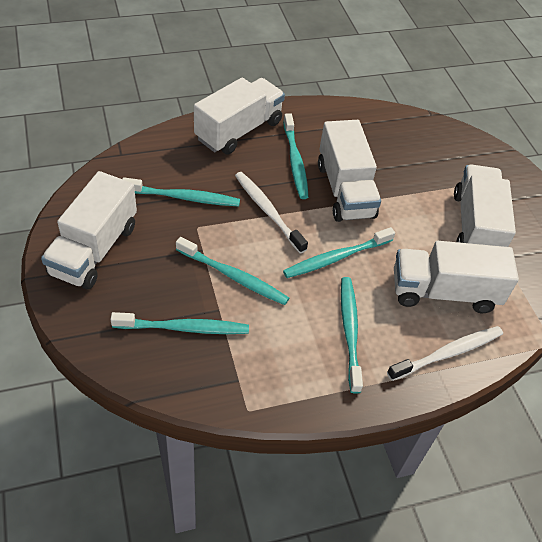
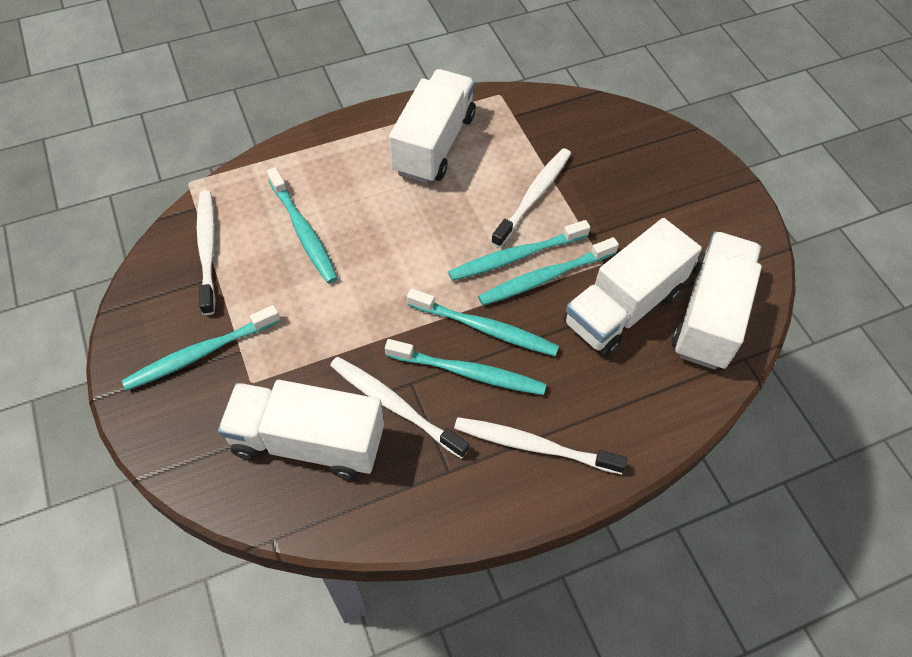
white toothbrush: 2 -> 4
white truck: 5 -> 4

